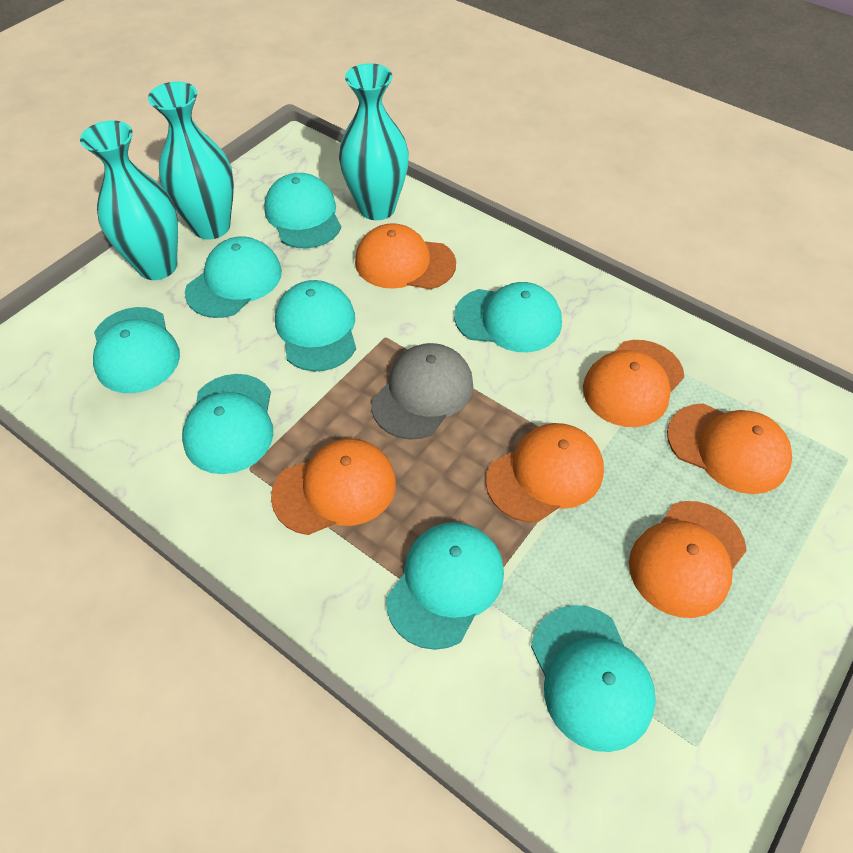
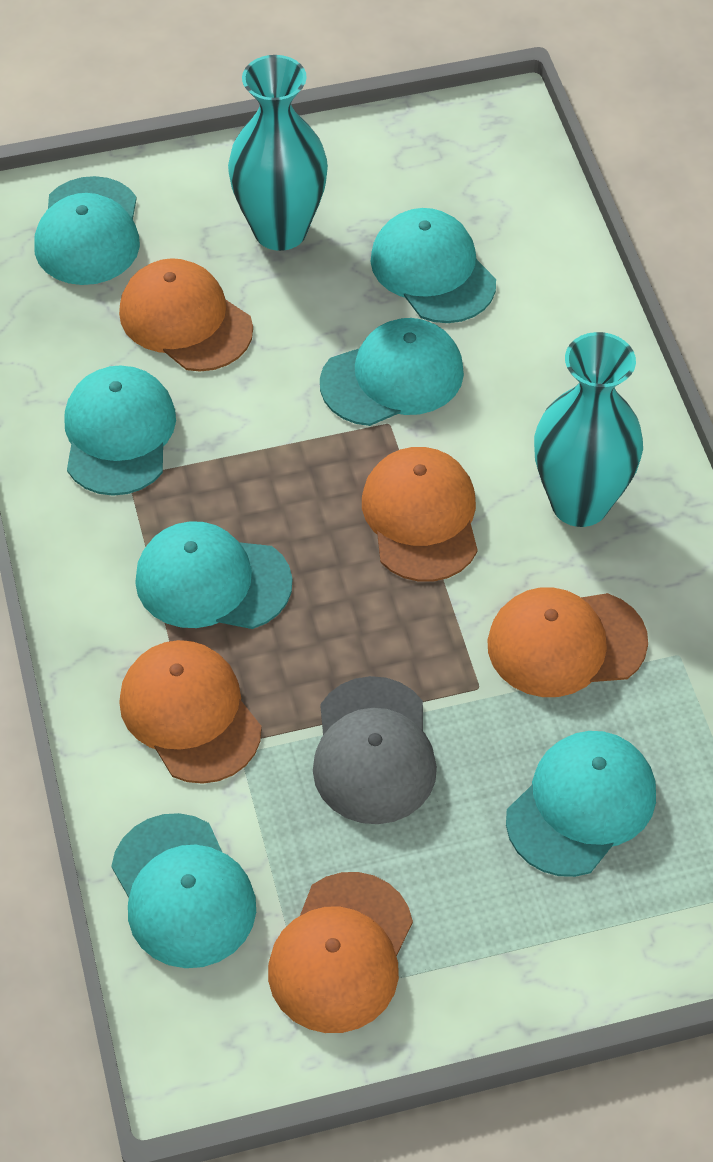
orange cap: 6 -> 5
turquoise cap: 8 -> 7
turquoise vase: 3 -> 2

